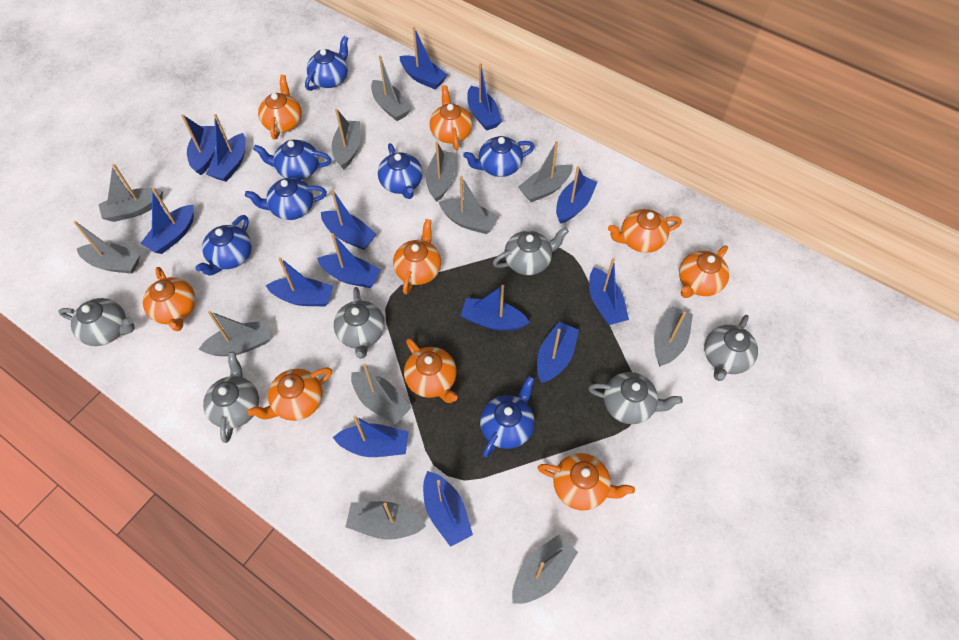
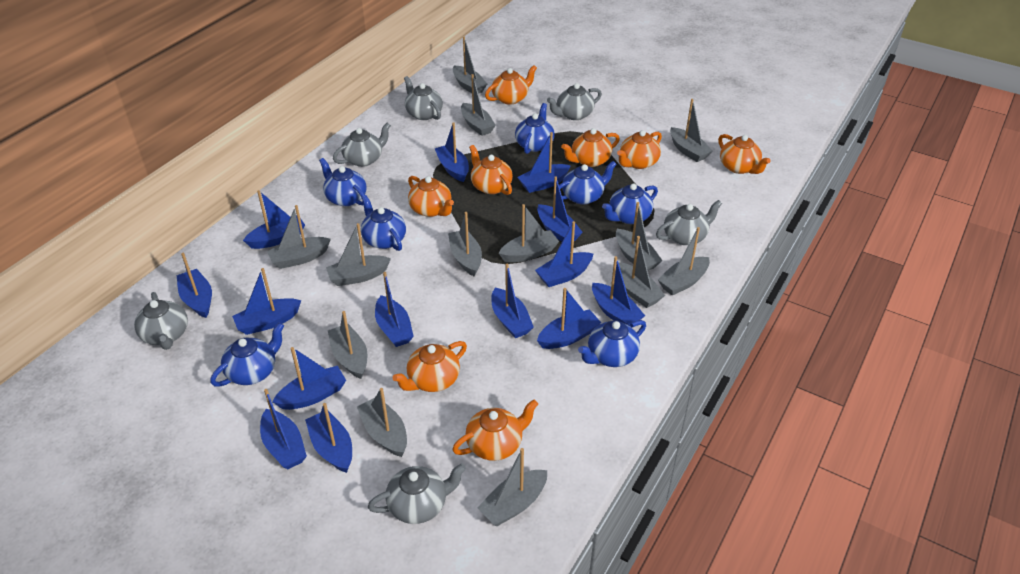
grey boat: 12 -> 13
orange teapot: 9 -> 8

